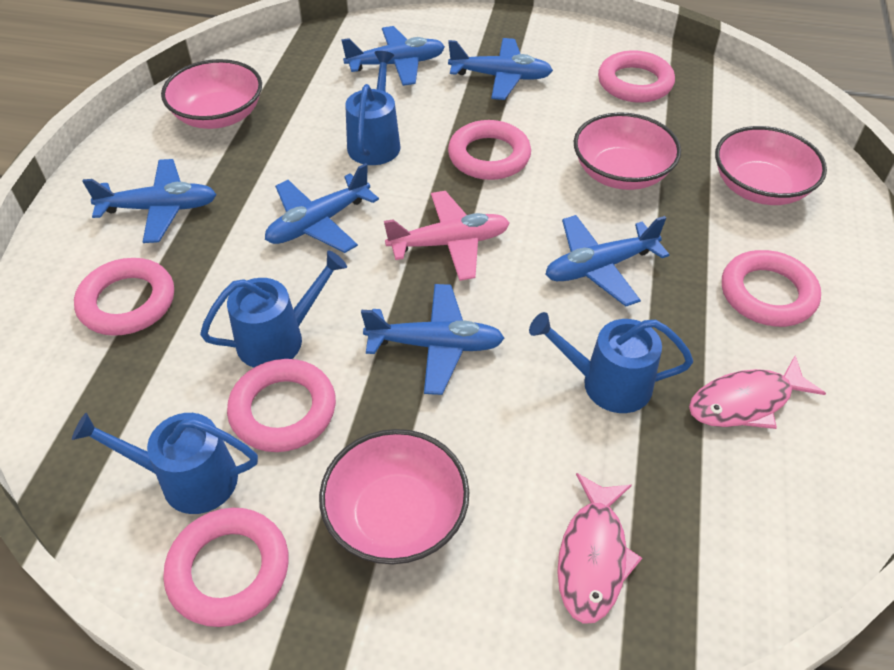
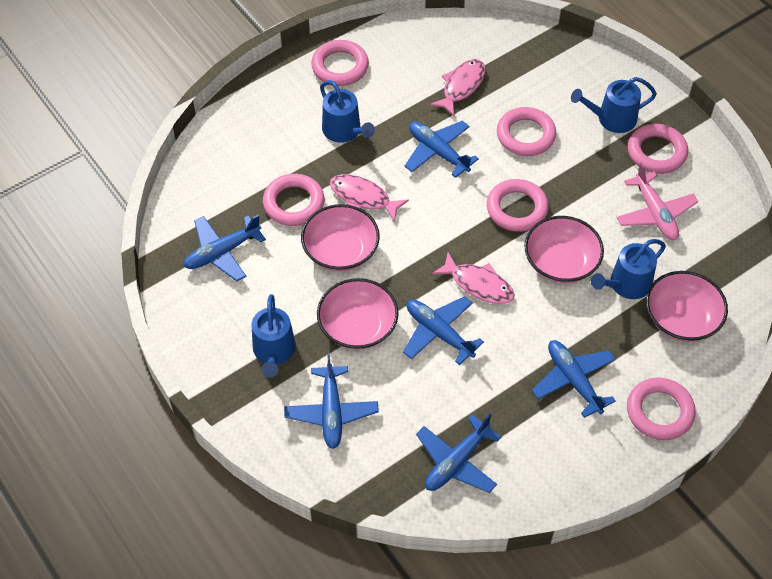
pink fish: 2 -> 3

